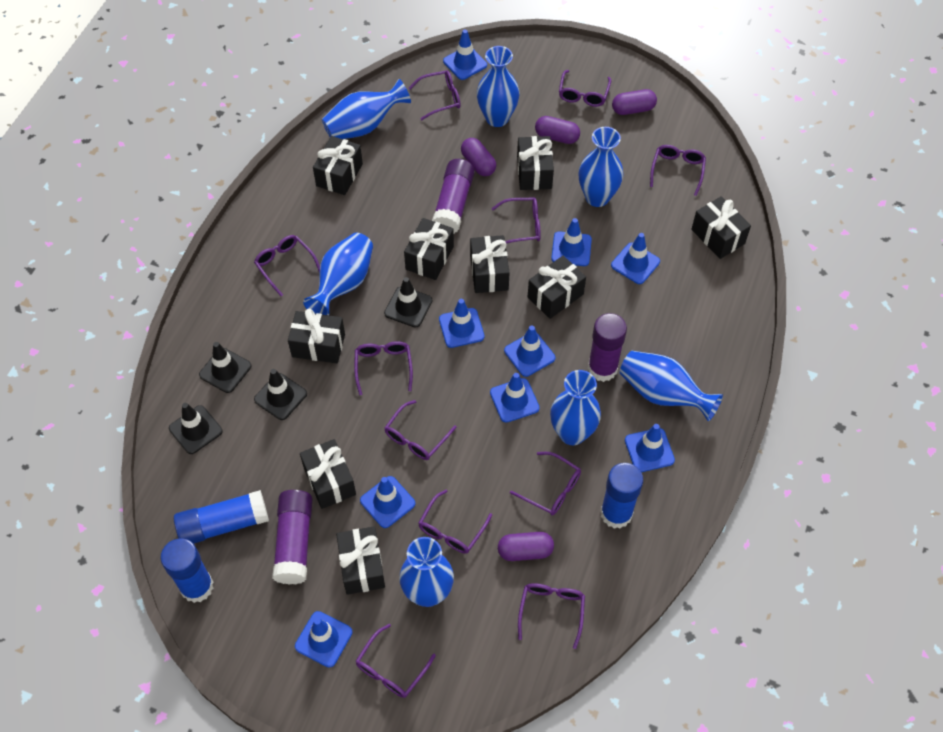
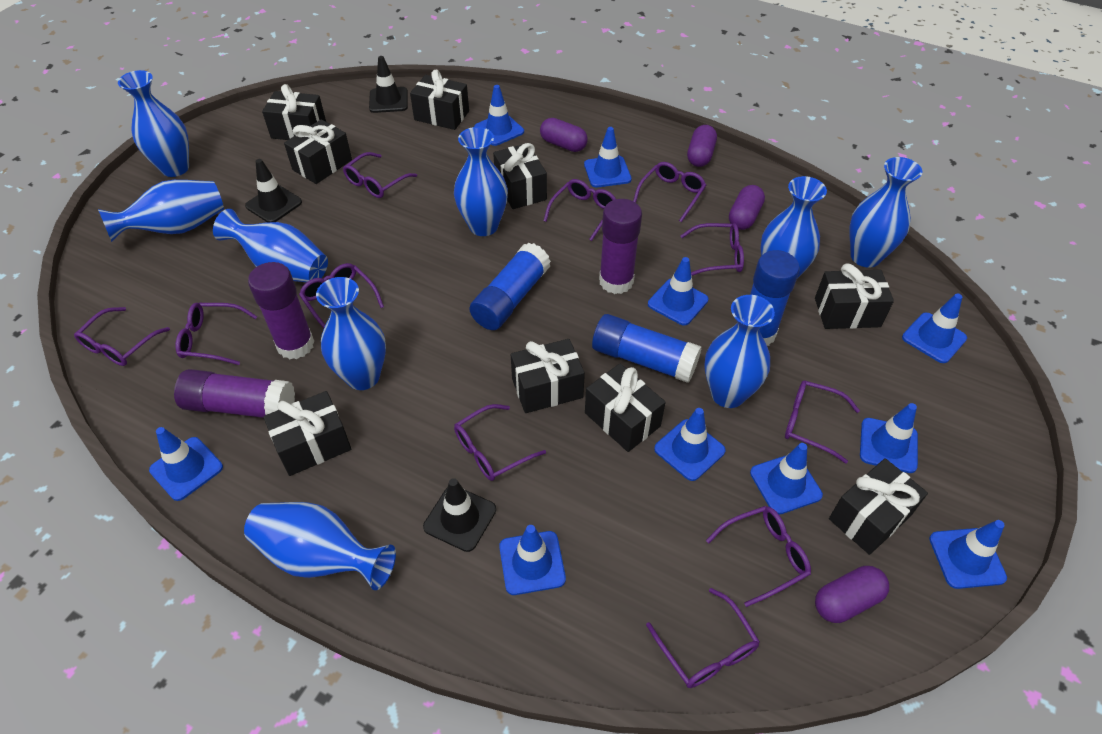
black traffic cone: 4 -> 3
blue traffic cone: 9 -> 10
blue vase: 7 -> 9

